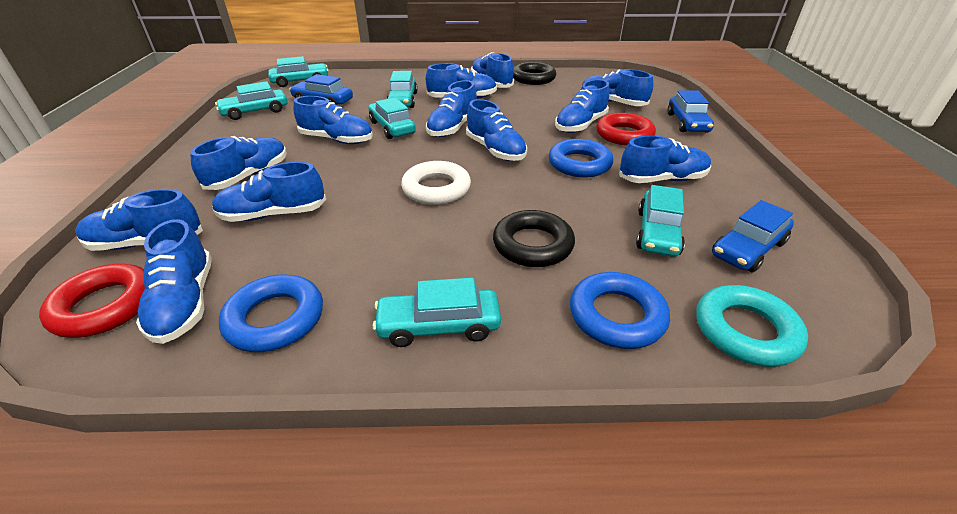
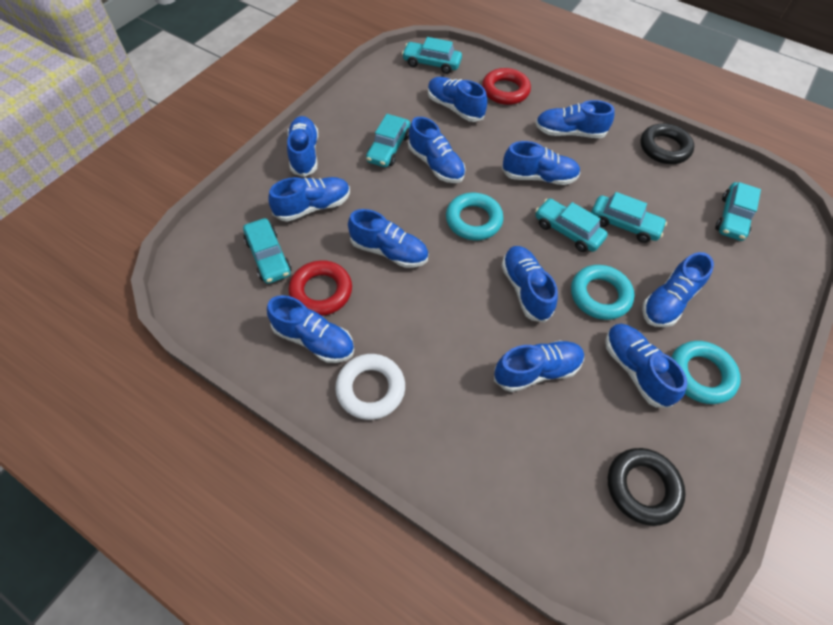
blue car: 3 -> 0
blue ring: 3 -> 0
turquoise ring: 1 -> 3

